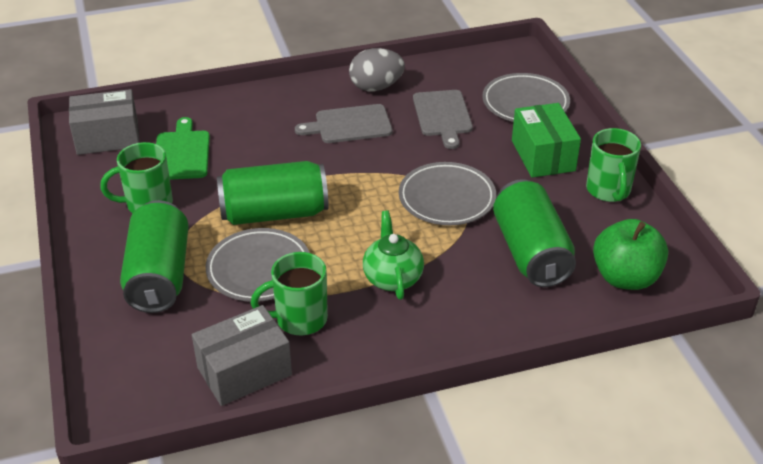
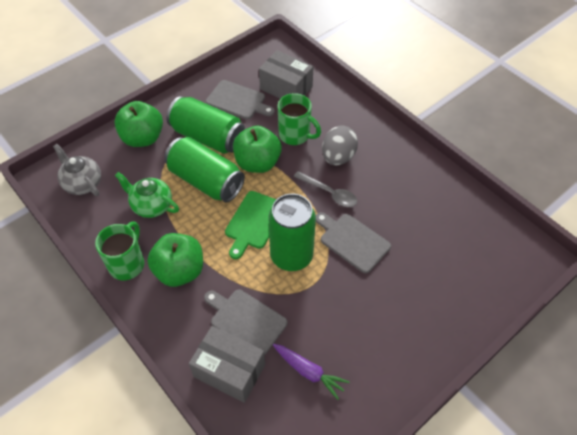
green apple: 1 -> 3
green box: 1 -> 0
green mug: 3 -> 2
grey cutting board: 2 -> 3
grey plate: 3 -> 0
grey spoon: 0 -> 1
grey teapot: 0 -> 1
purple carrot: 0 -> 1

